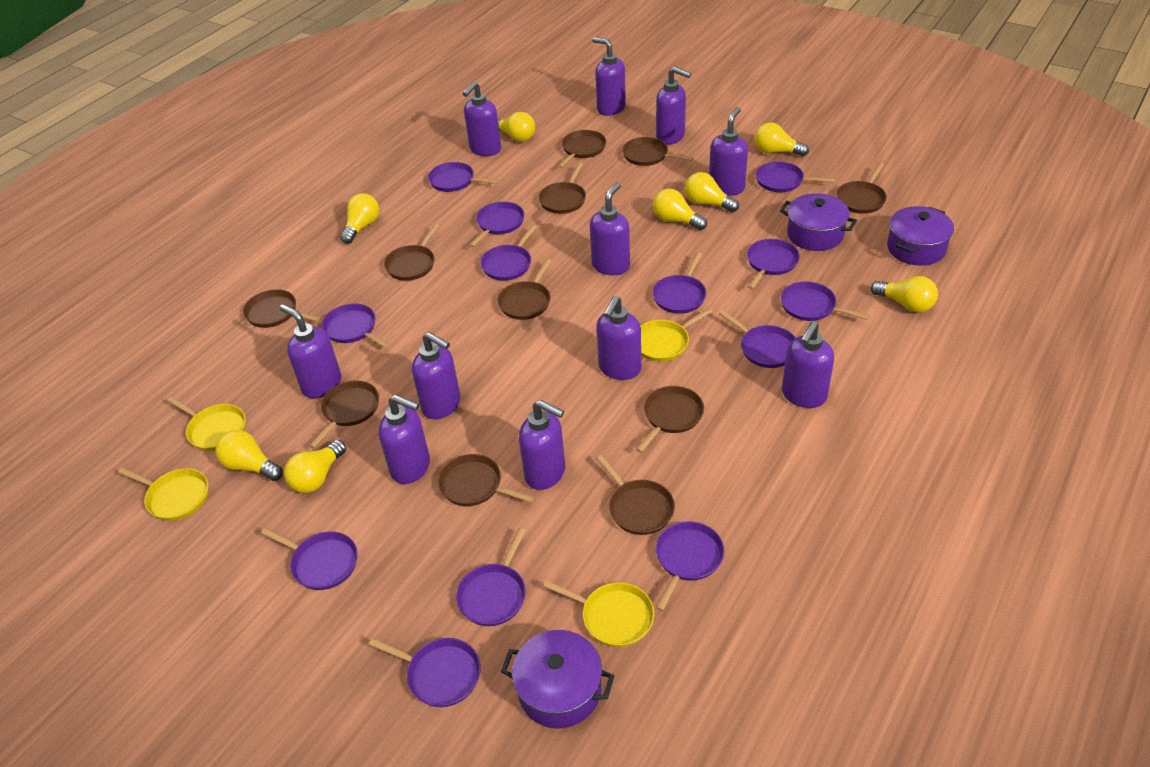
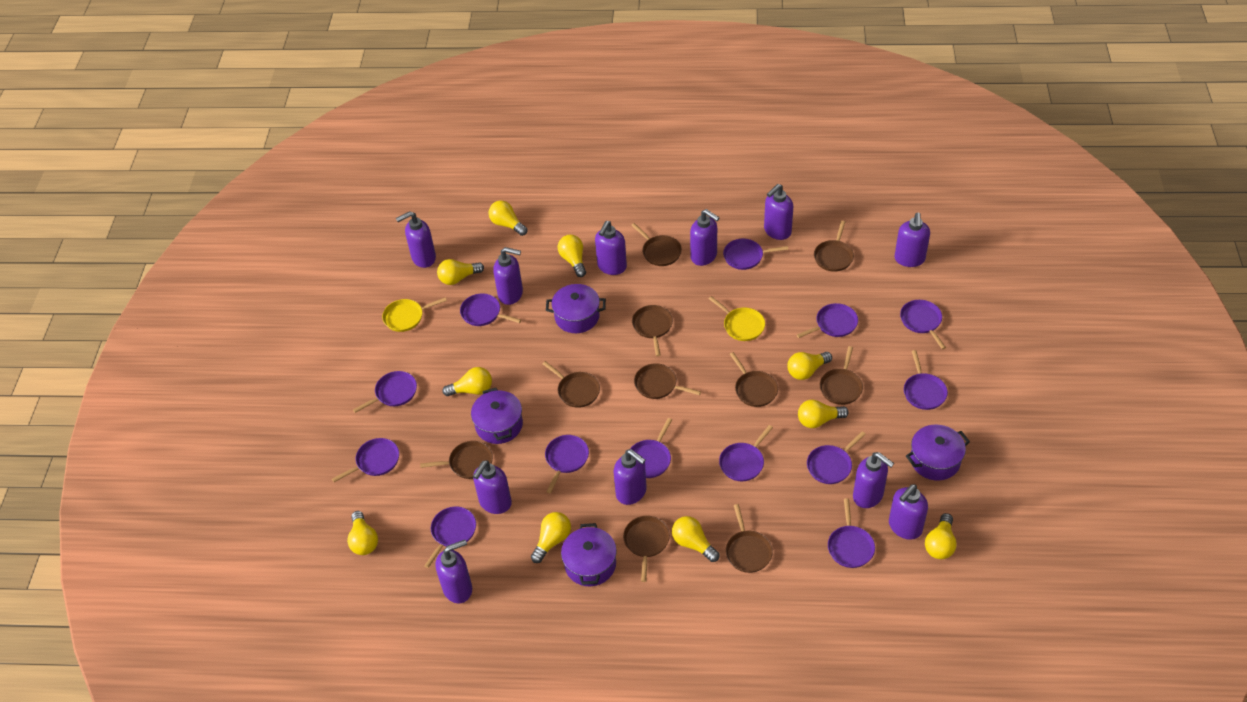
brown pan: 11 -> 10
purple pot: 3 -> 4
yellow light bulb: 8 -> 10
yellow pan: 4 -> 2

